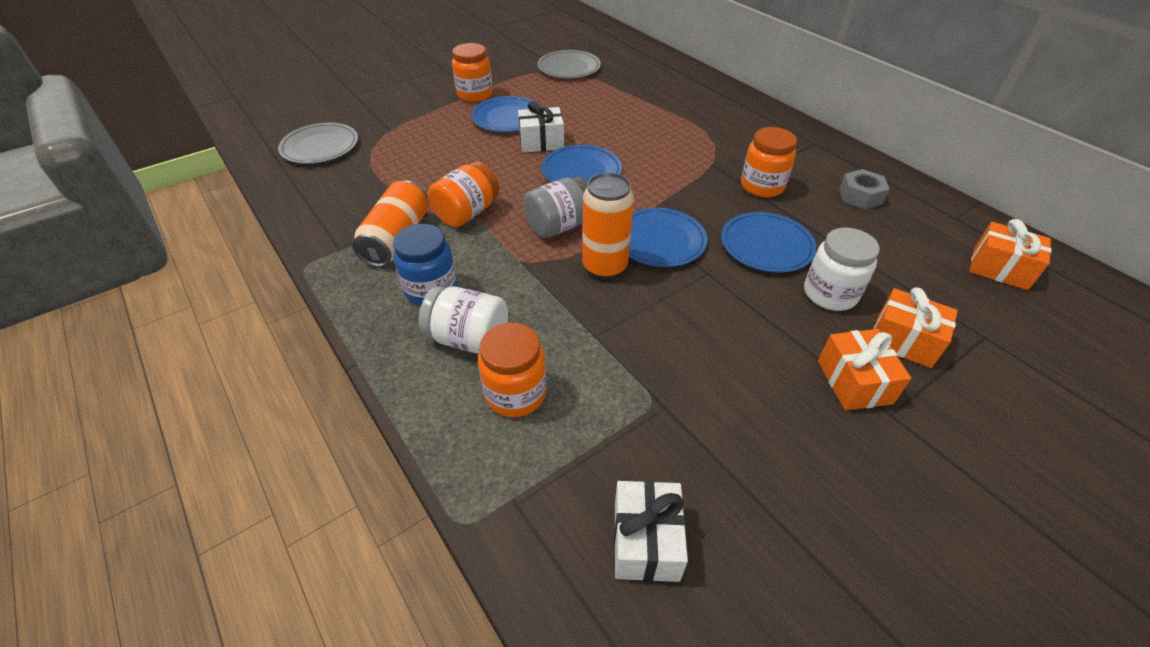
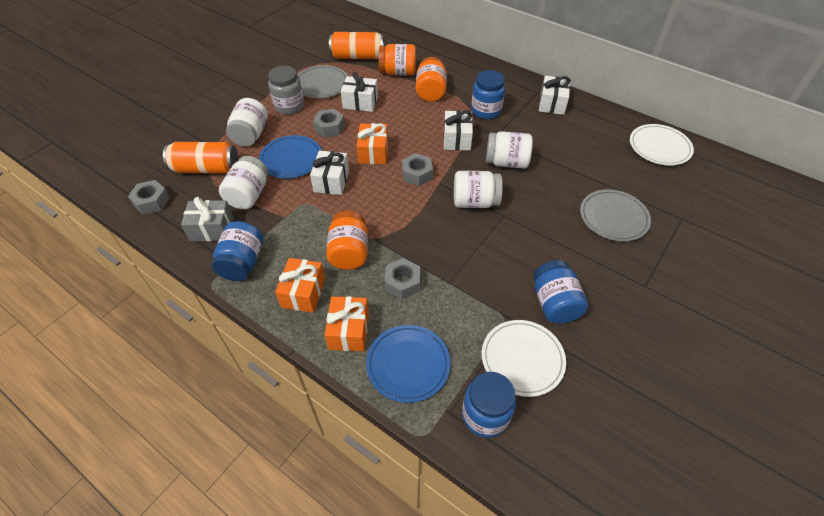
blue jar: 1 -> 4
blue plate: 4 -> 2
grey gift: 0 -> 1
grey nut: 1 -> 4
orange jar: 4 -> 3
white gift: 2 -> 4
white jar: 2 -> 4
white plate: 0 -> 2

